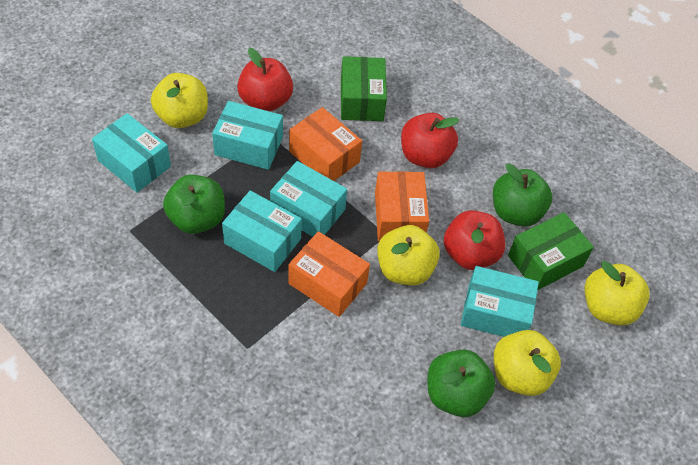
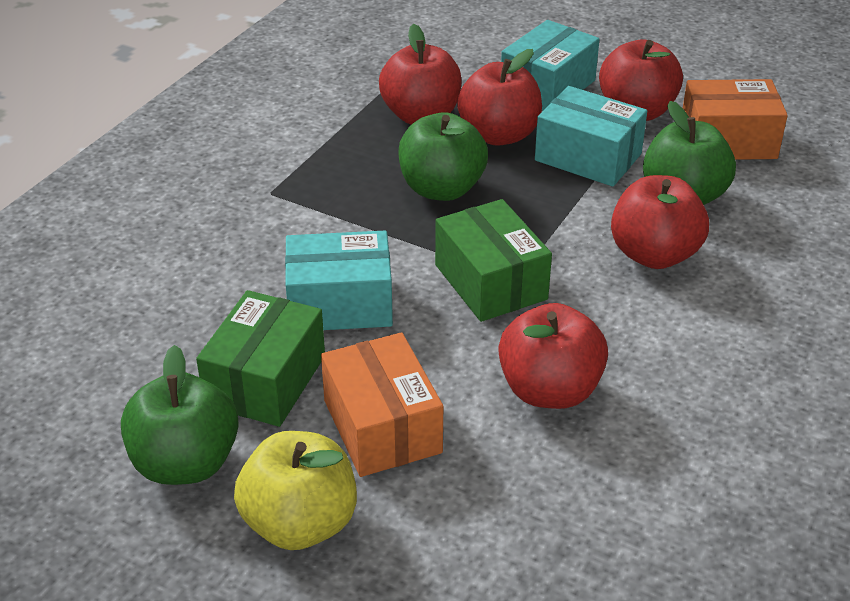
orange box: 3 -> 2
red apple: 3 -> 5
turquoise box: 5 -> 3
yellow apple: 4 -> 1

